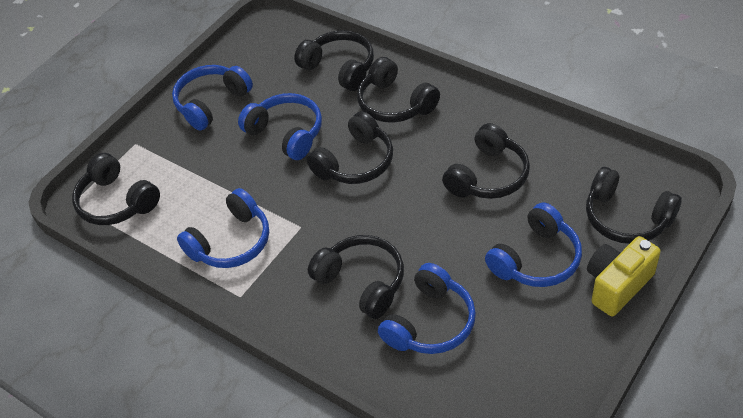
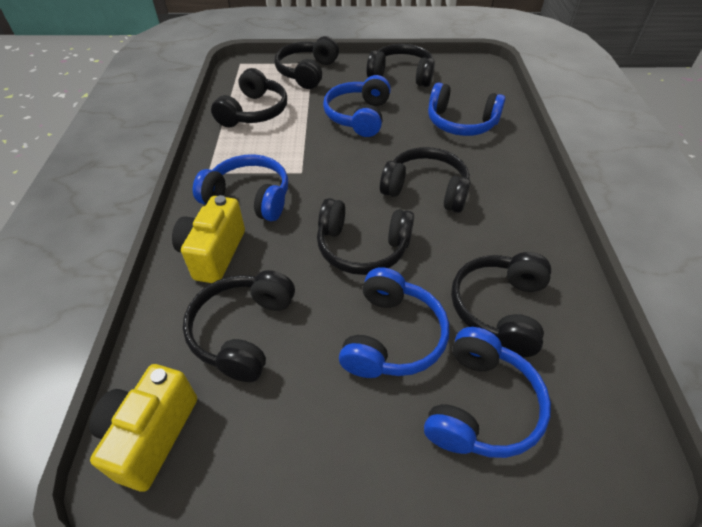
yellow camera: 1 -> 2

